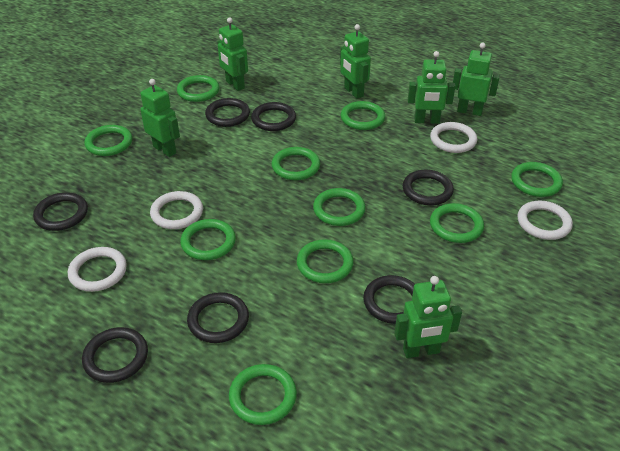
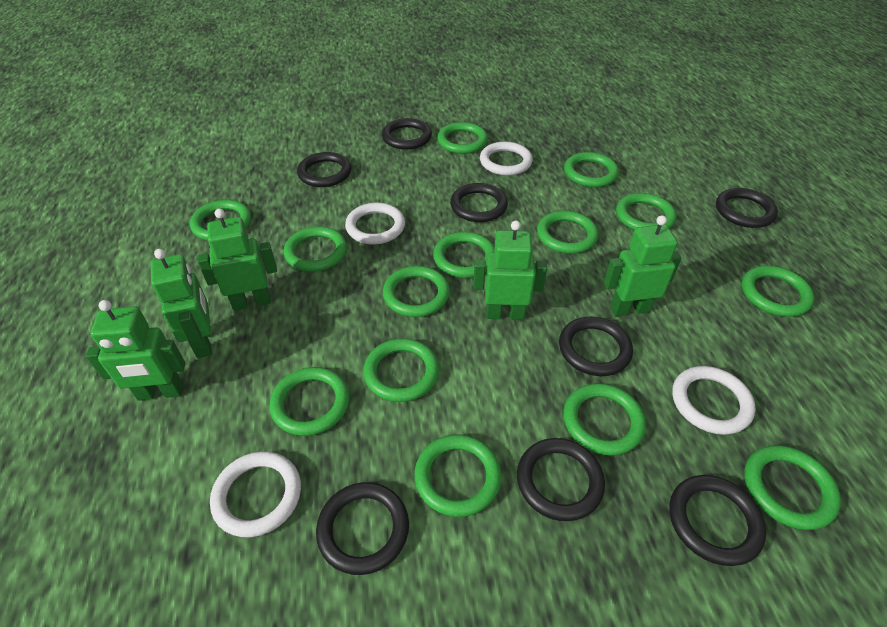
black ring: 7 -> 8
green ring: 10 -> 14
green robot: 6 -> 5

